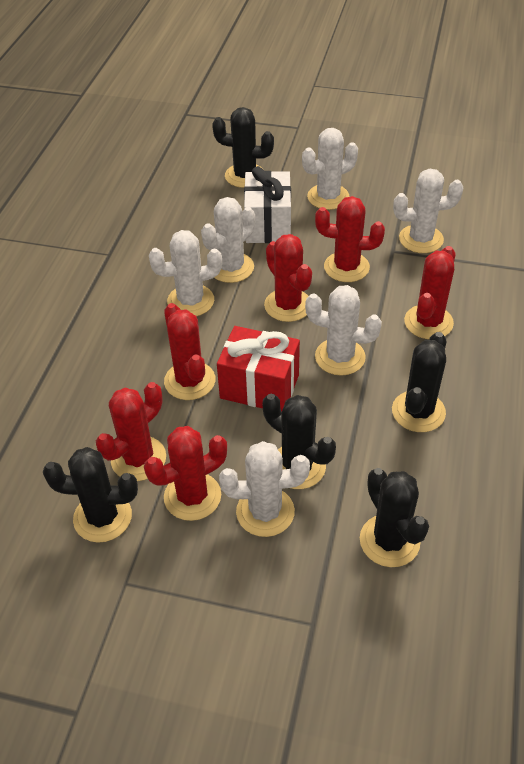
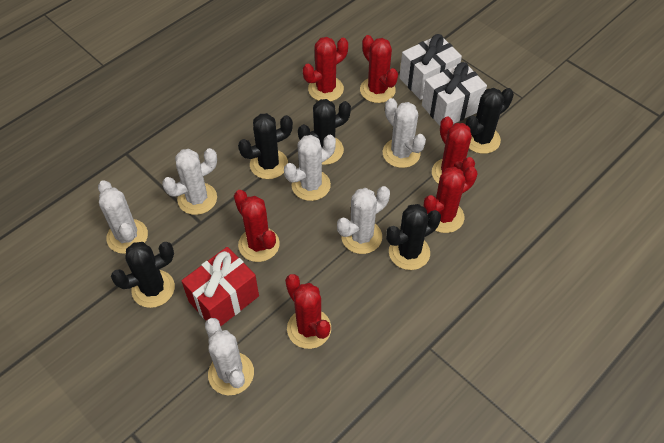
white gift: 1 -> 2

